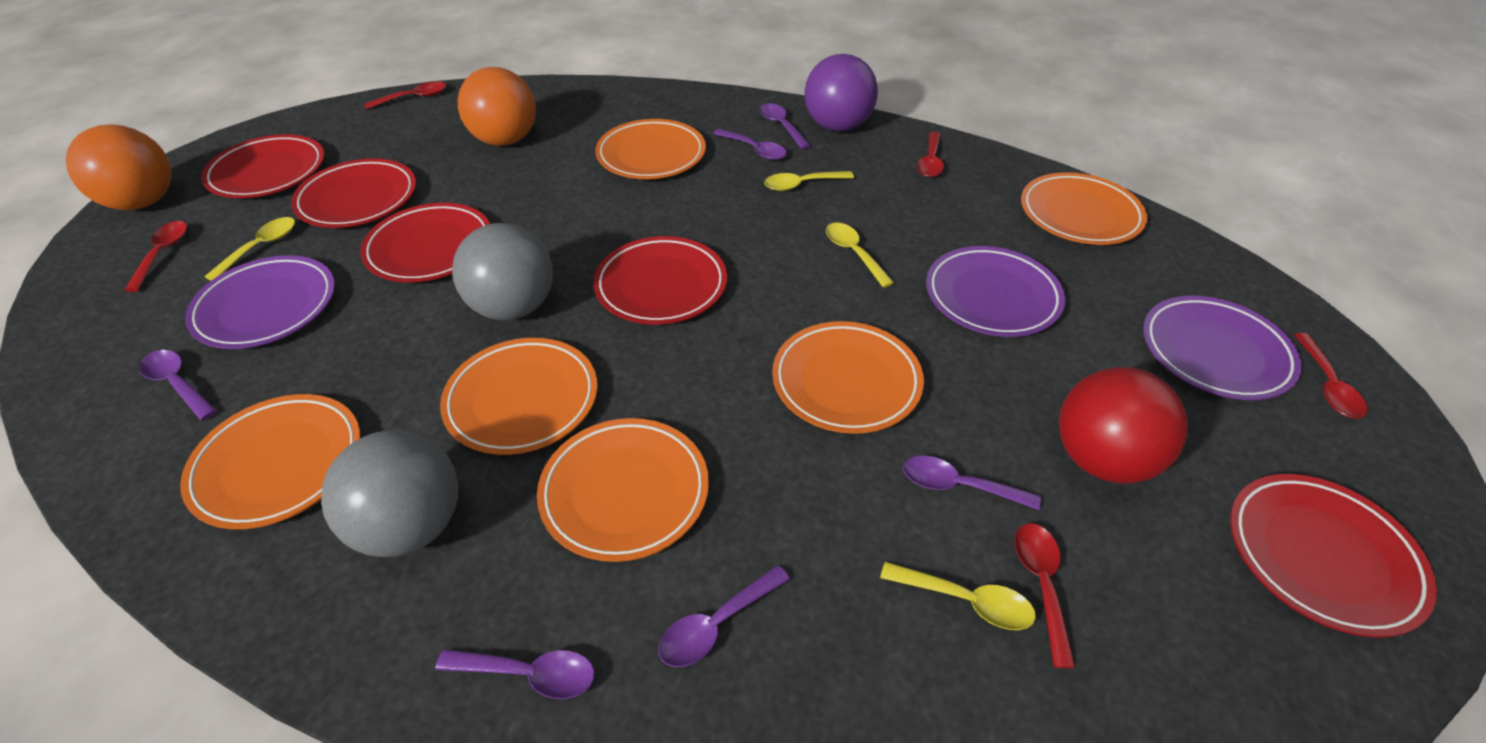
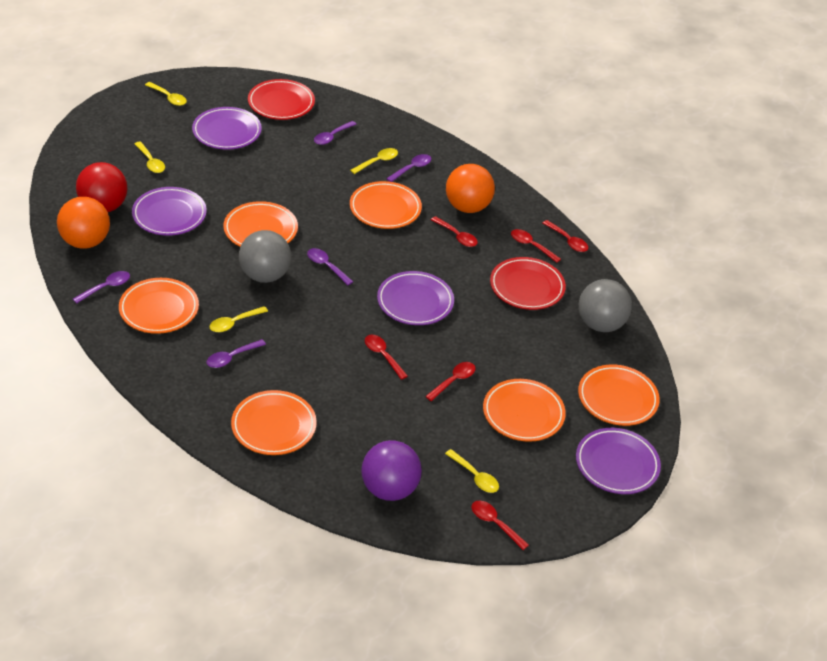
purple plate: 3 -> 4
purple spoon: 6 -> 5
red plate: 5 -> 2
red spoon: 5 -> 6
yellow spoon: 4 -> 5

